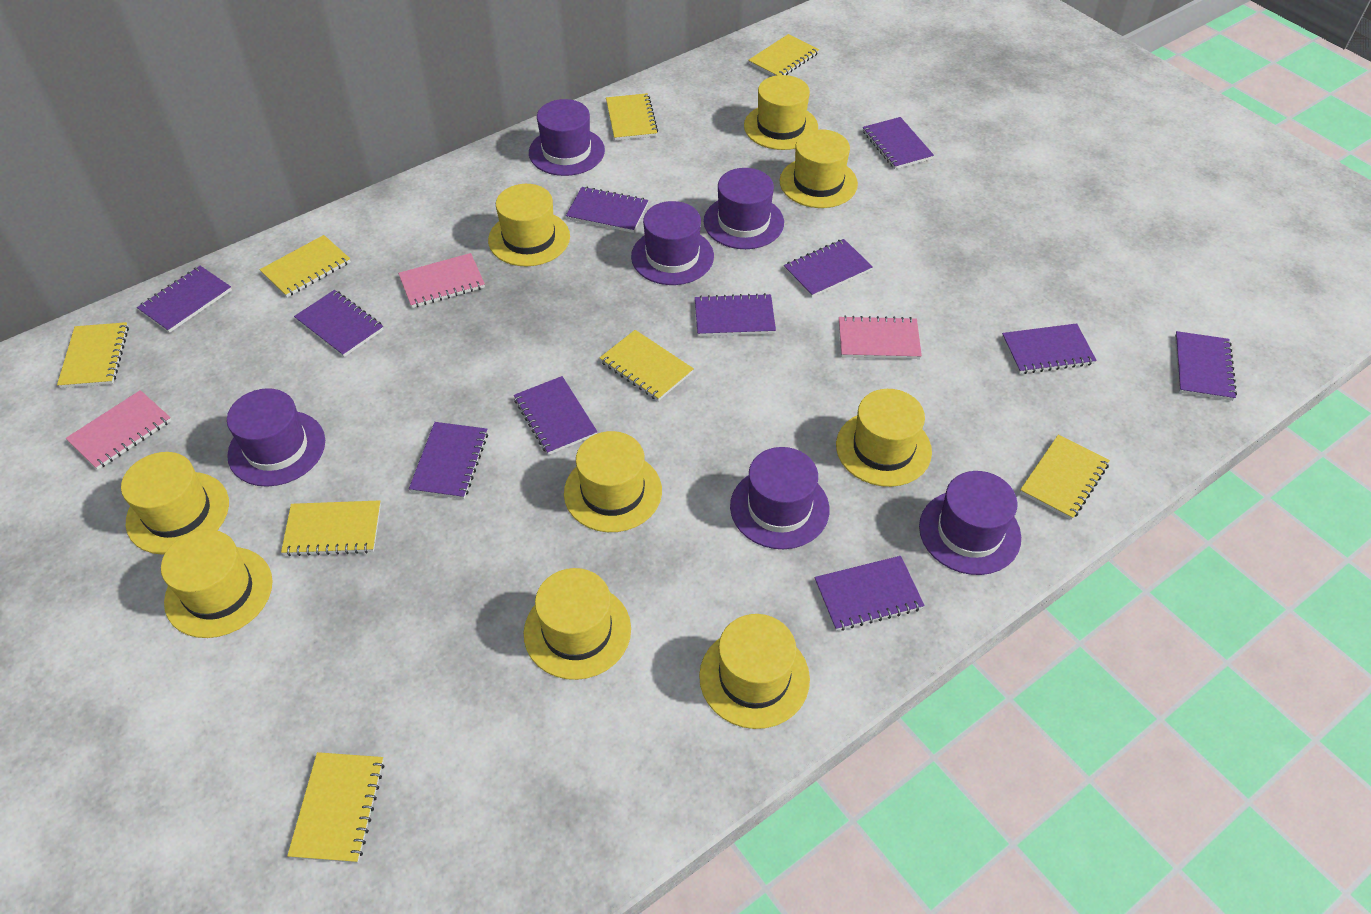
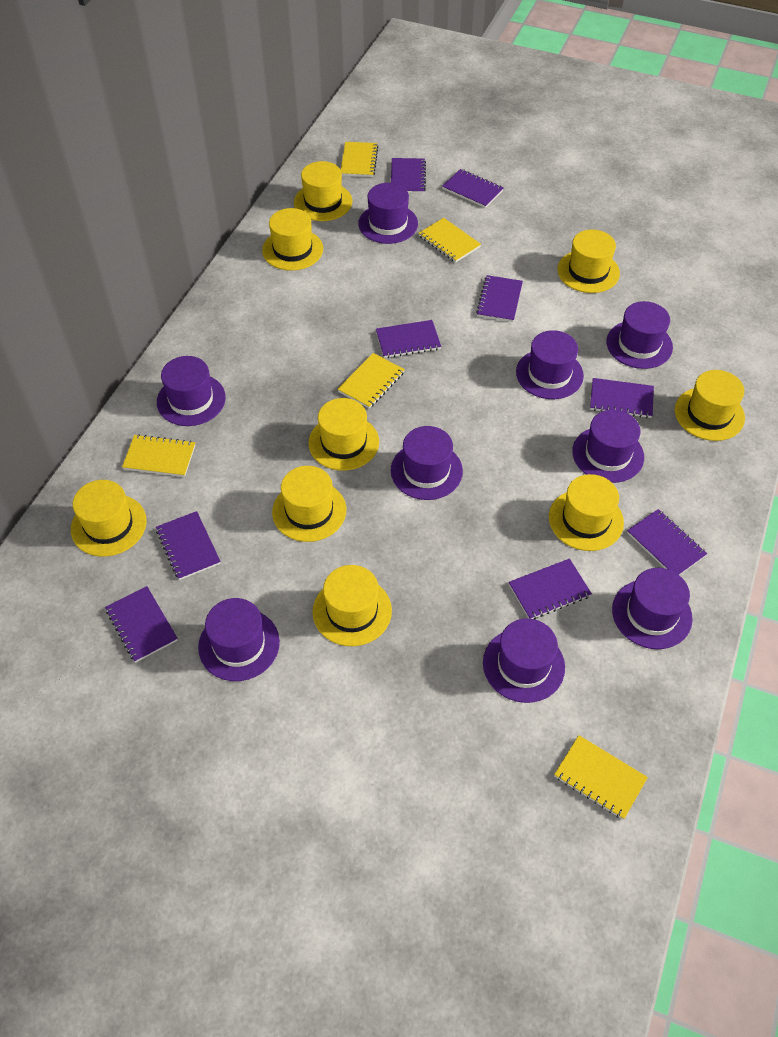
pink notebook: 3 -> 0
purple hat: 6 -> 9
purple notebook: 11 -> 9
yellow notebook: 8 -> 5

